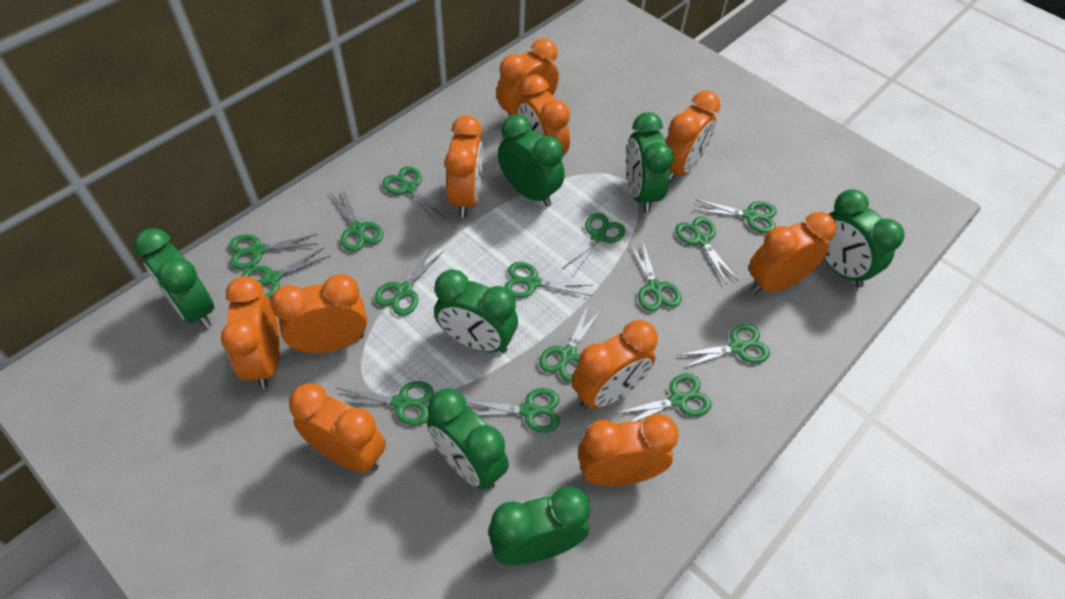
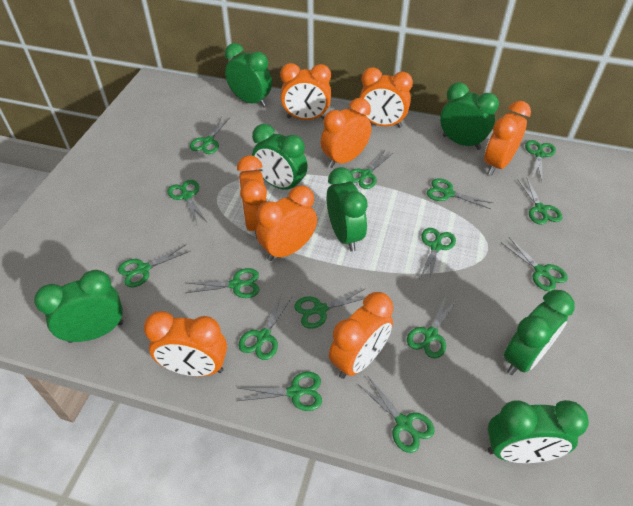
orange clock: 10 -> 8

